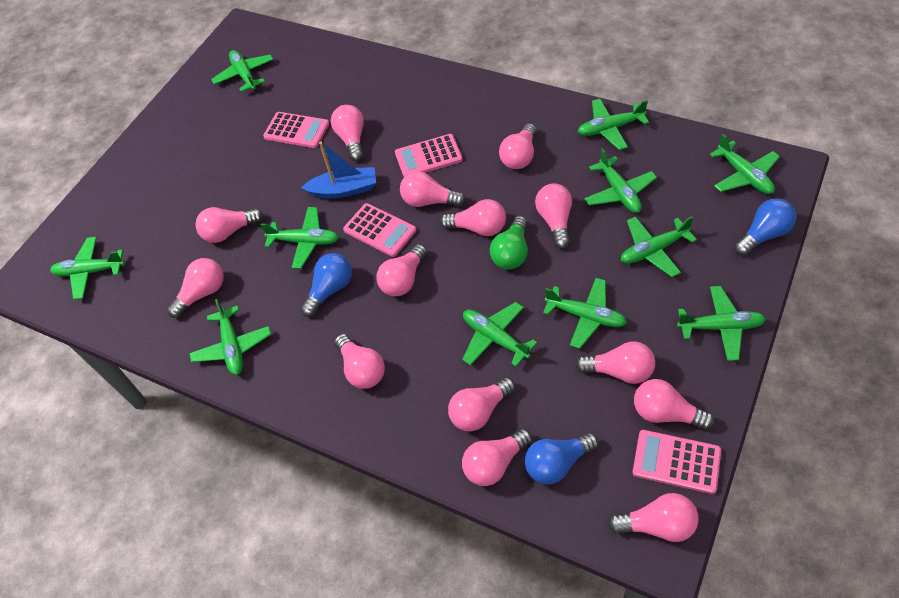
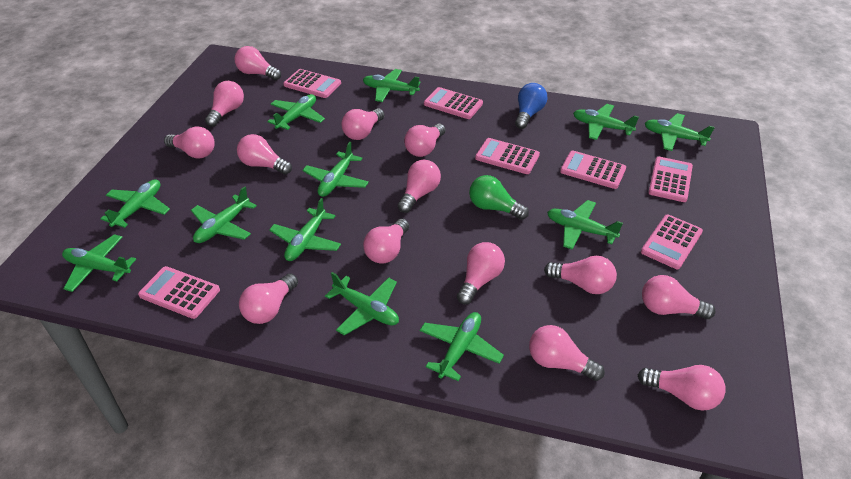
blue boat: 1 -> 0
blue light bulb: 3 -> 1
green plane: 11 -> 12
pink calculator: 4 -> 7

